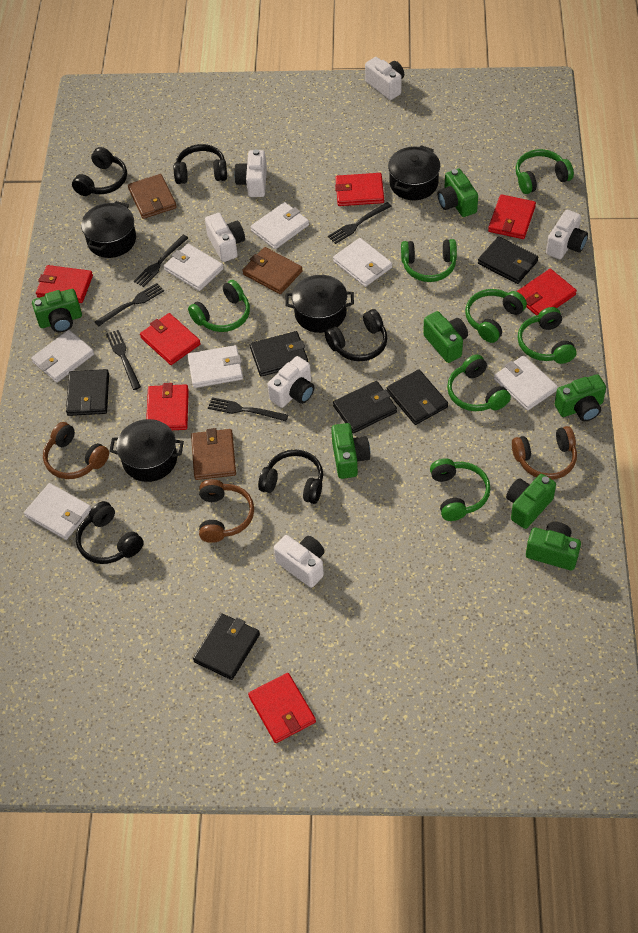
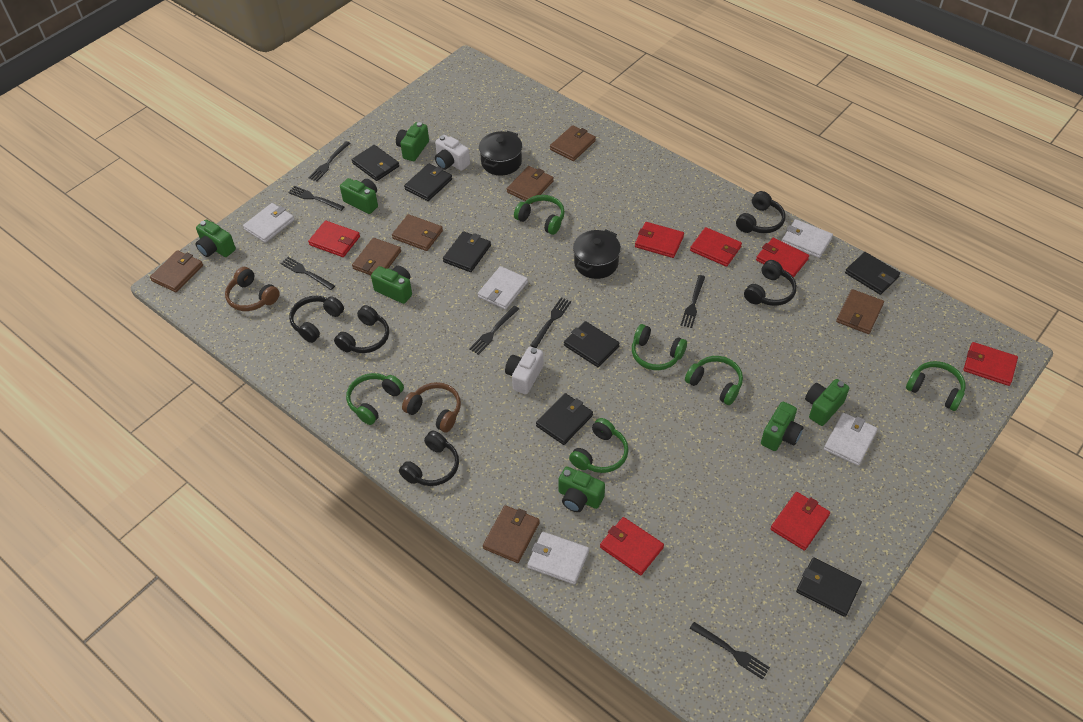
black fork: 5 -> 7
black pot: 4 -> 2
black wallet: 6 -> 7
brown headphones: 3 -> 2
brown wallet: 3 -> 7
green headphones: 7 -> 6
white camera: 6 -> 2
white wallet: 7 -> 5

